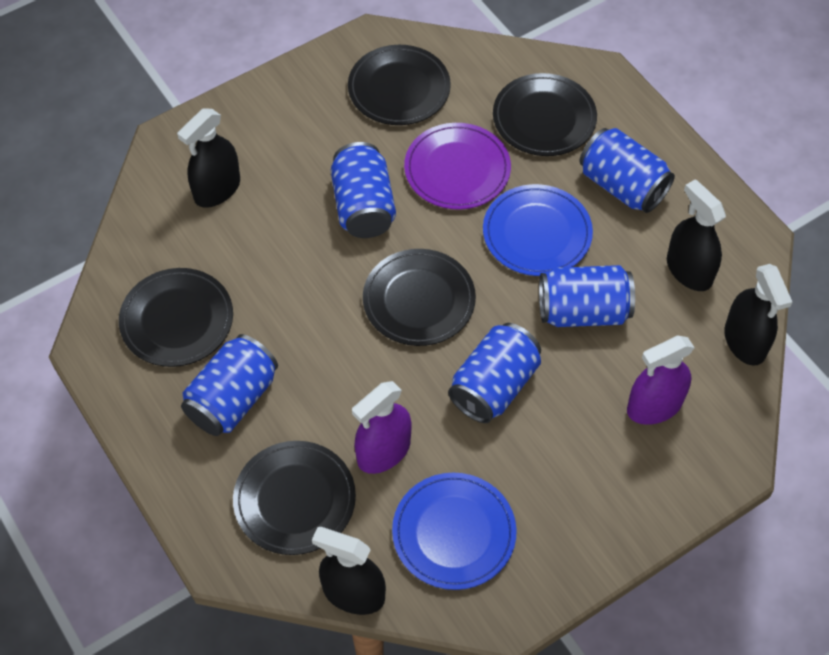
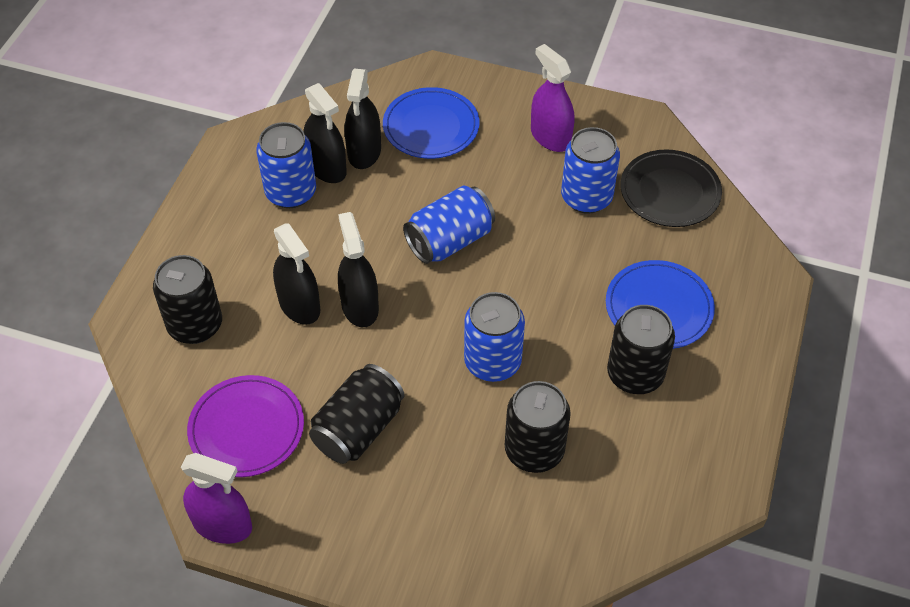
black can: 0 -> 4
black plate: 5 -> 1
blue can: 5 -> 4

